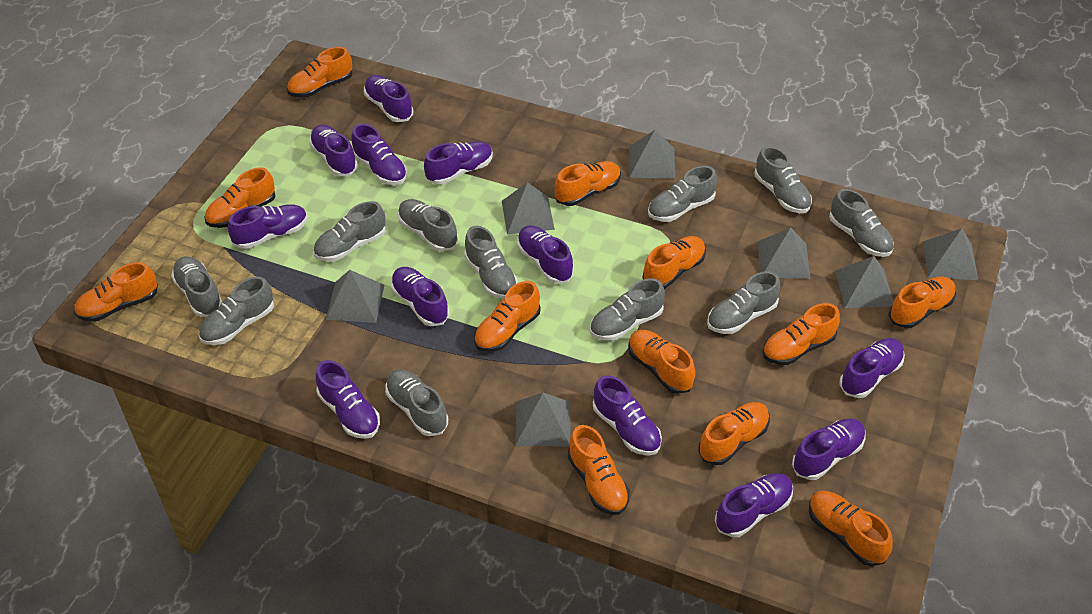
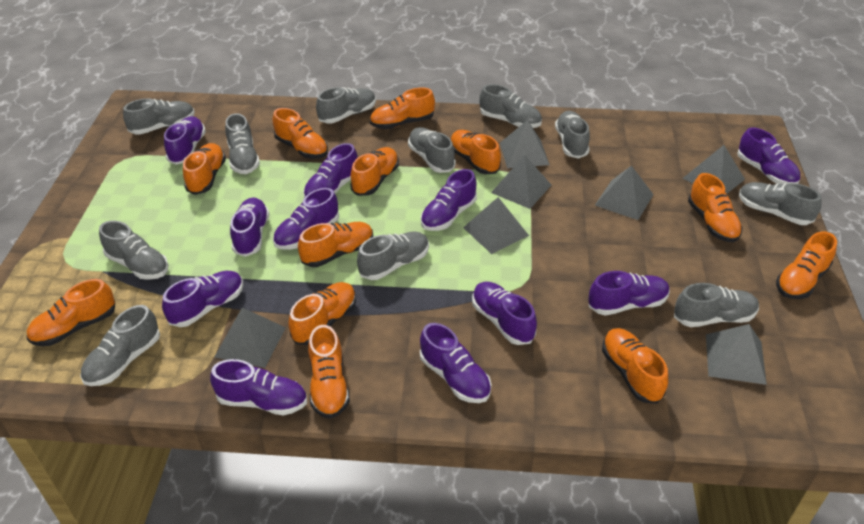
purple shoe: 12 -> 11

